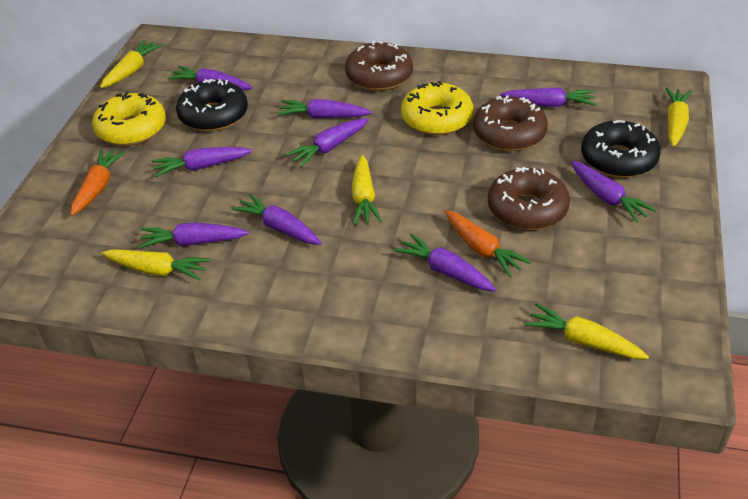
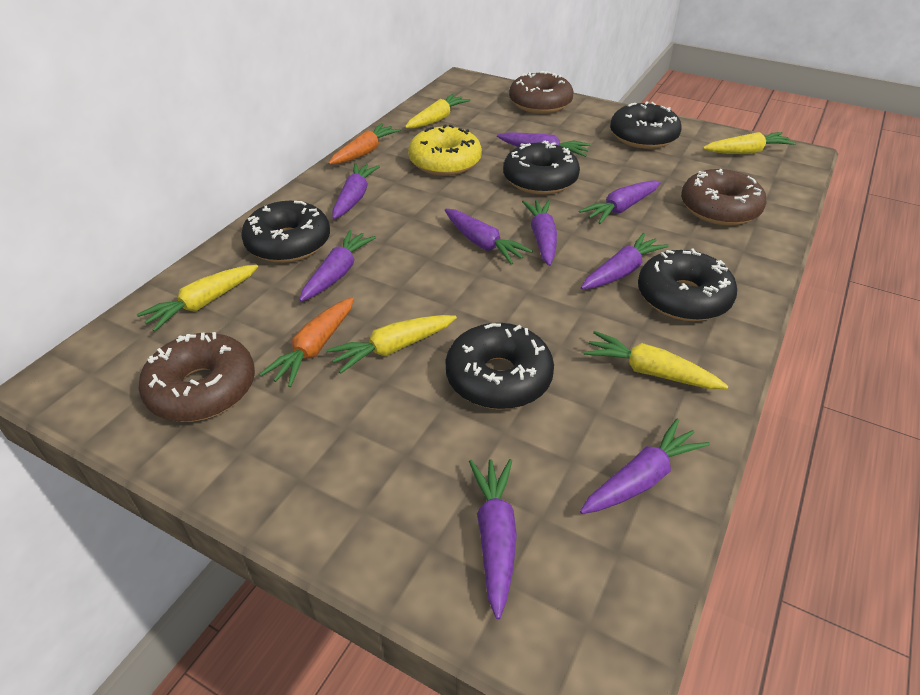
black donut: 2 -> 5
yellow donut: 2 -> 1

